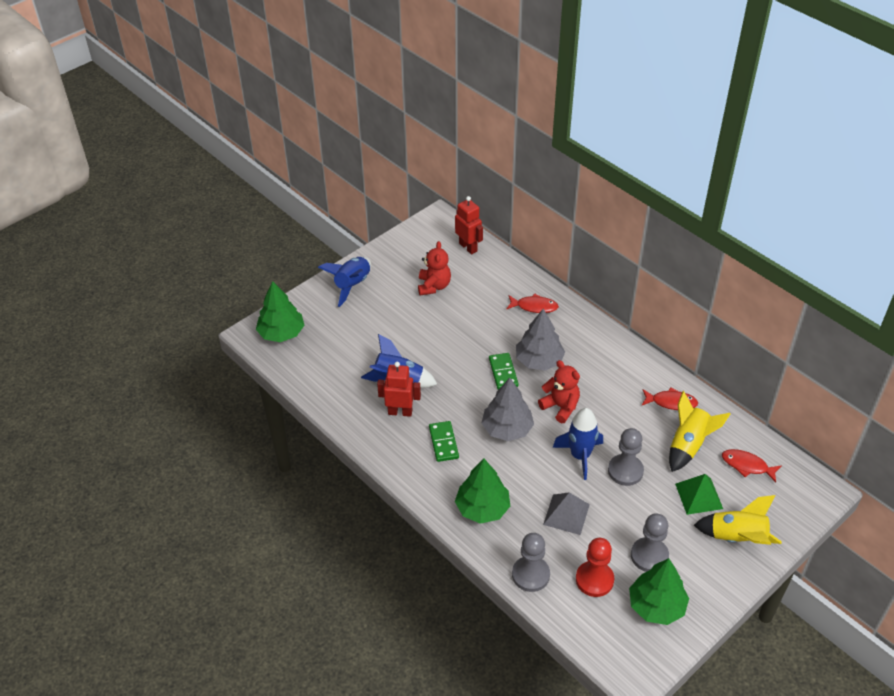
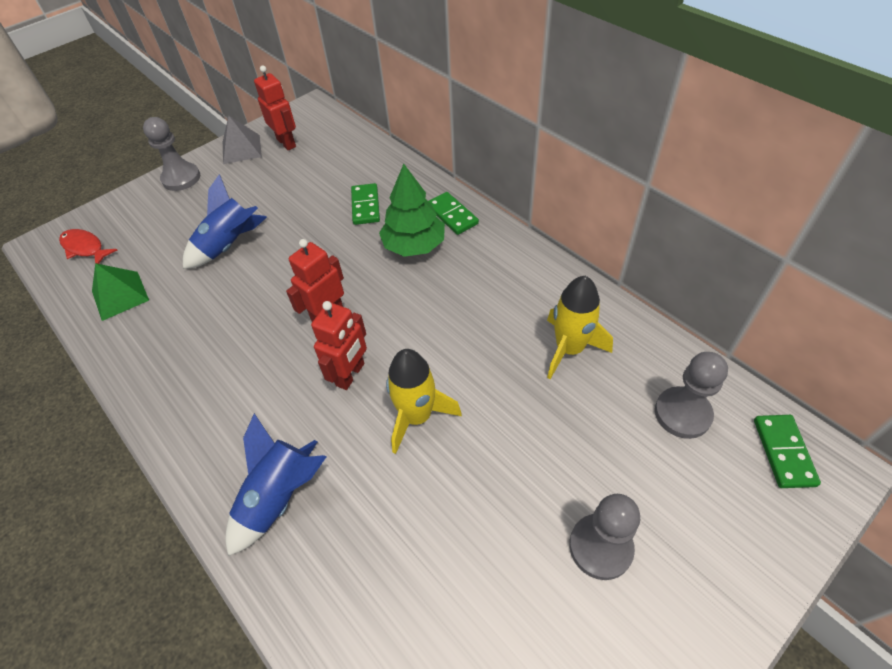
blue rocket: 3 -> 2
green domino: 2 -> 3
green tree: 3 -> 1
grey tree: 2 -> 0
red fish: 3 -> 1
red pawn: 1 -> 0
red robot: 2 -> 3
red teddy bear: 2 -> 0

